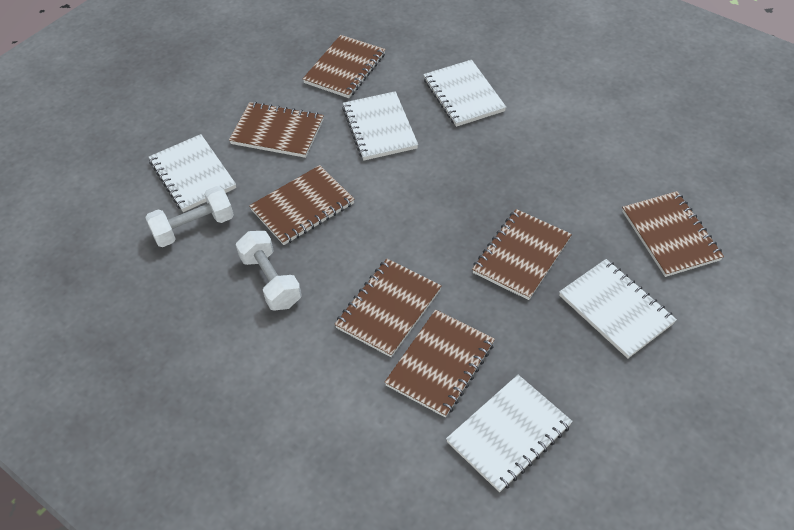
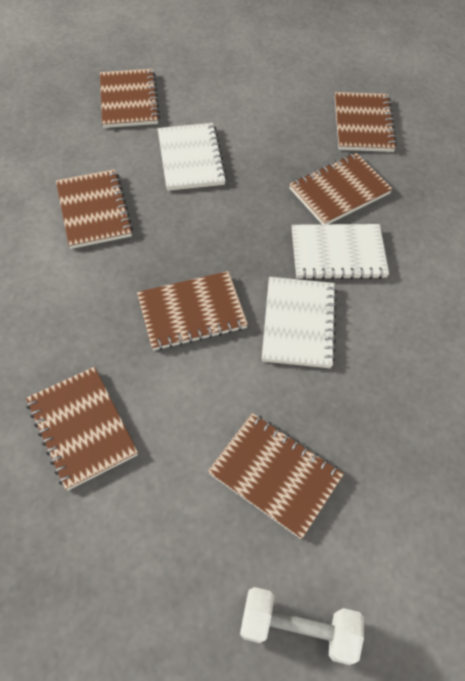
white dumbbell: 2 -> 1
white notebook: 5 -> 3

